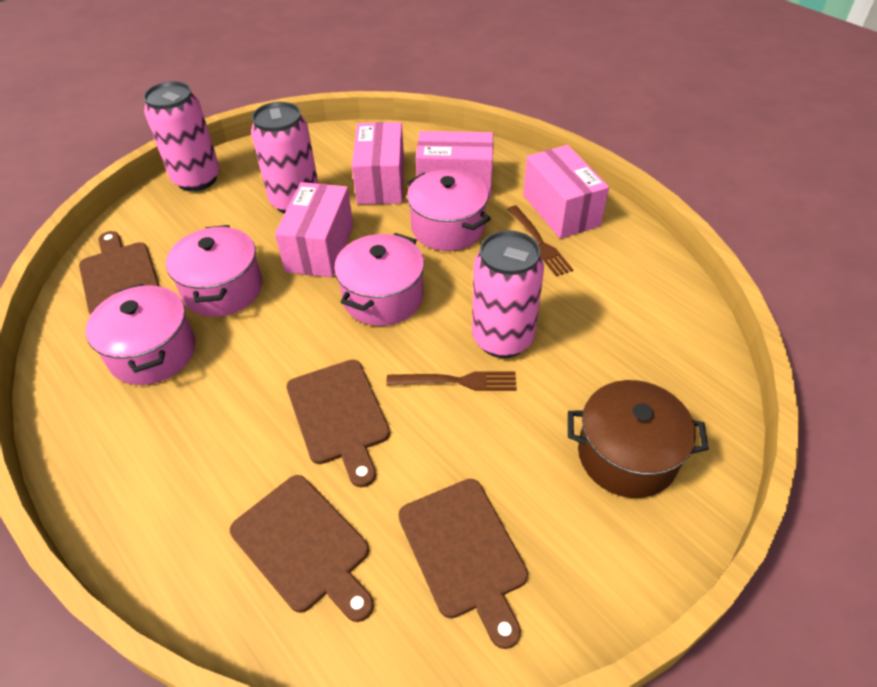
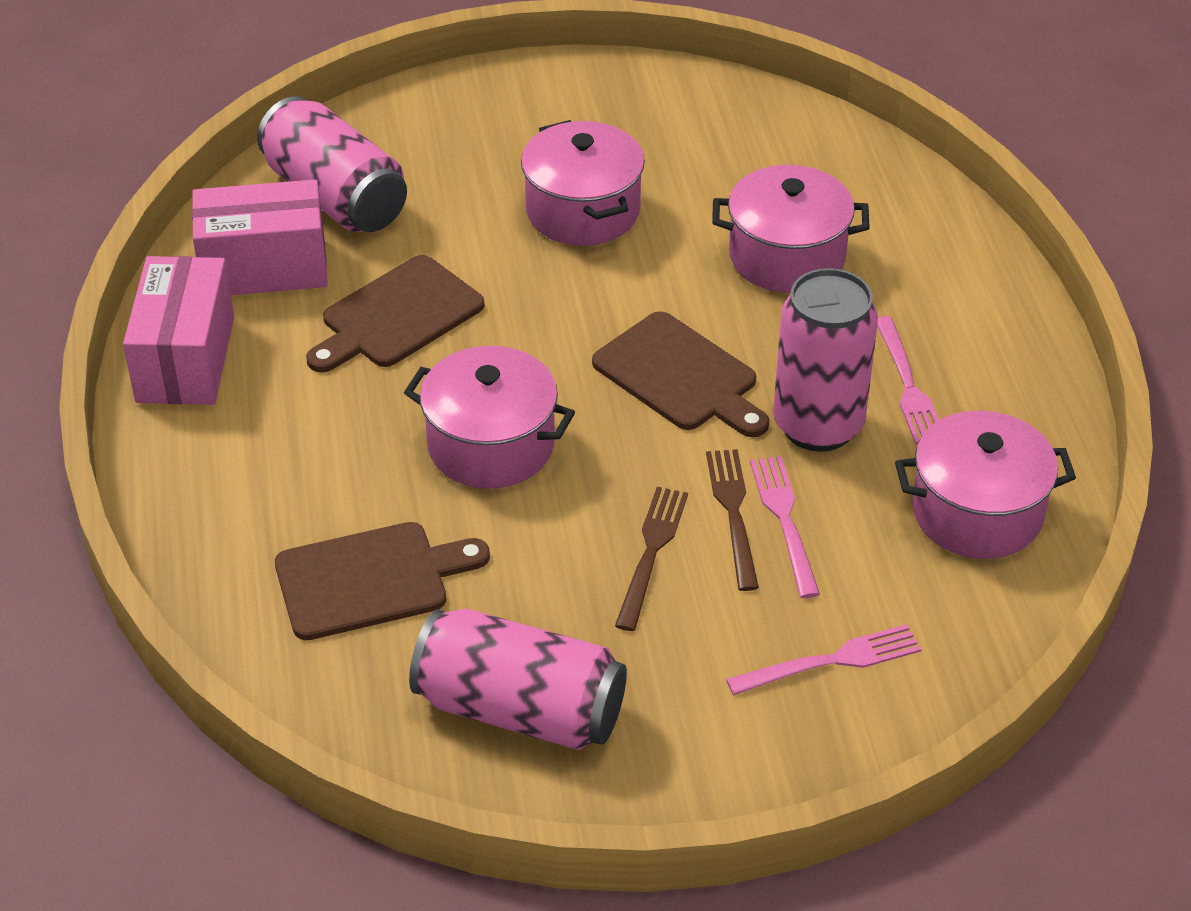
brown cutting board: 4 -> 3
brown pot: 1 -> 0
pink box: 4 -> 2
pink fork: 0 -> 3

